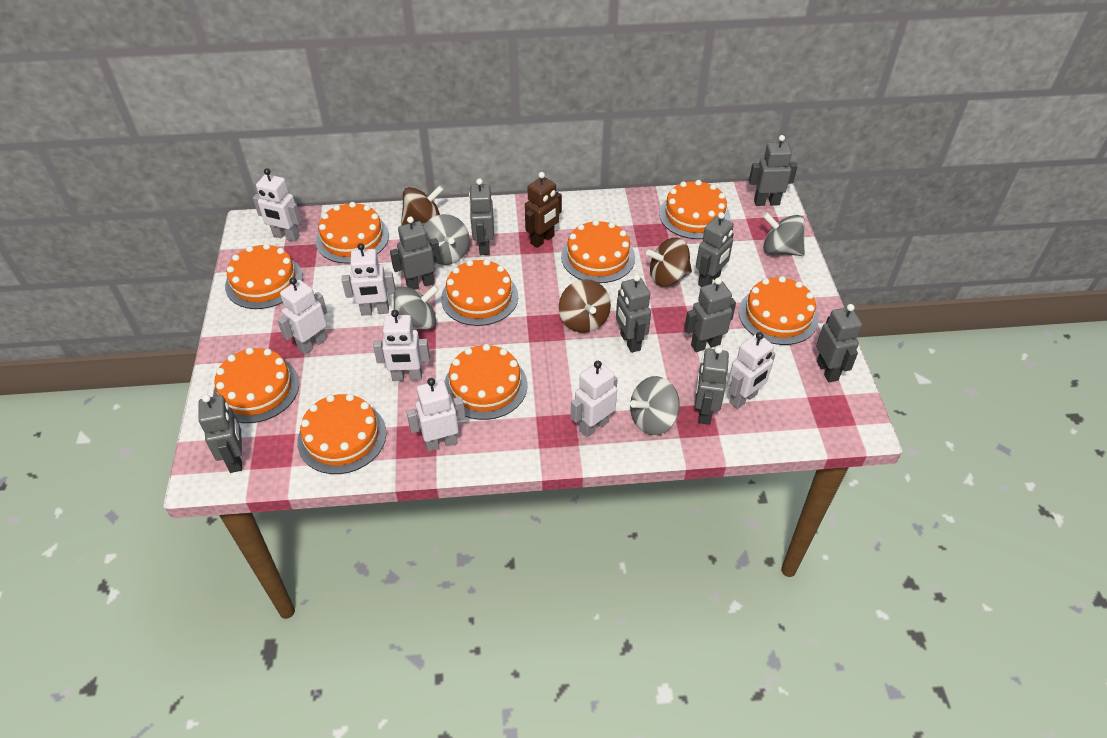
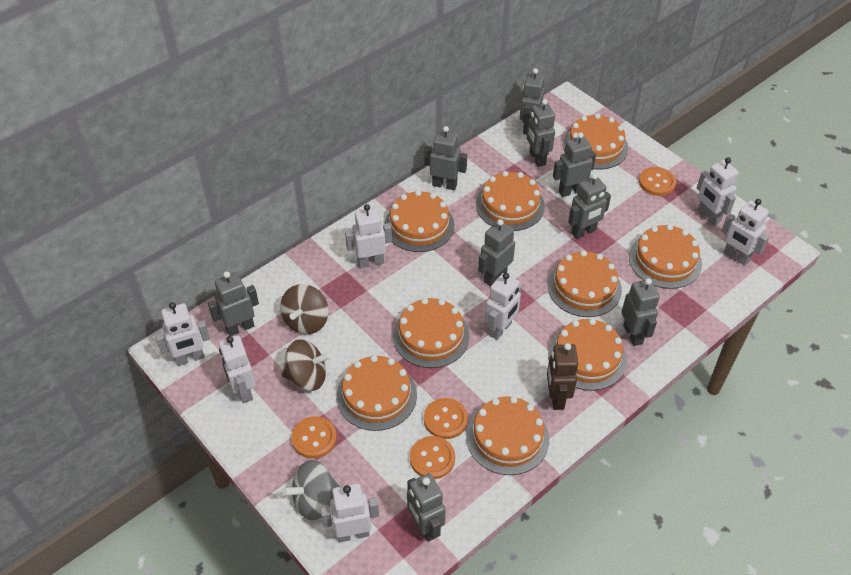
brown spinning top: 3 -> 2
grey spinning top: 4 -> 1
orange button: 0 -> 4

